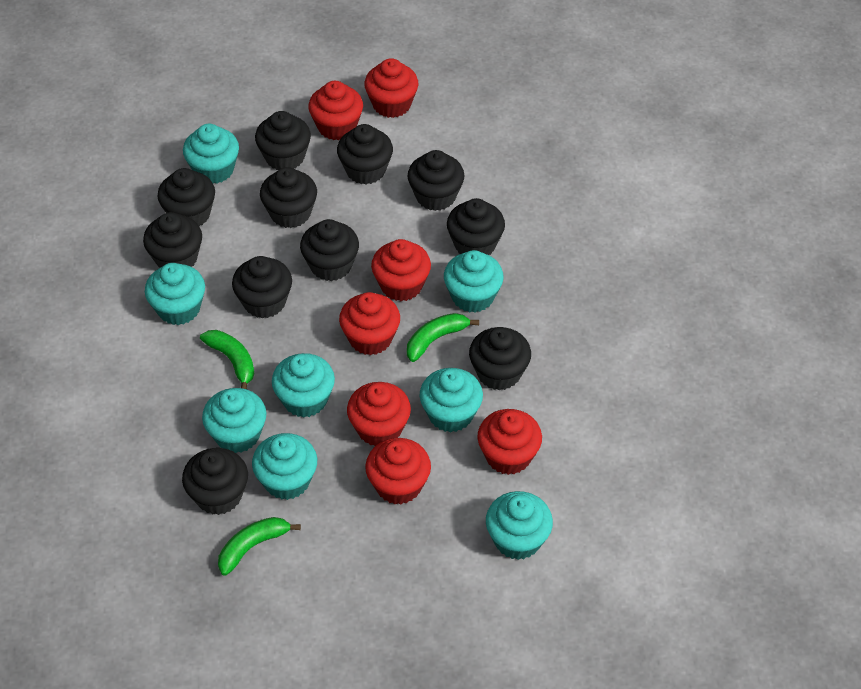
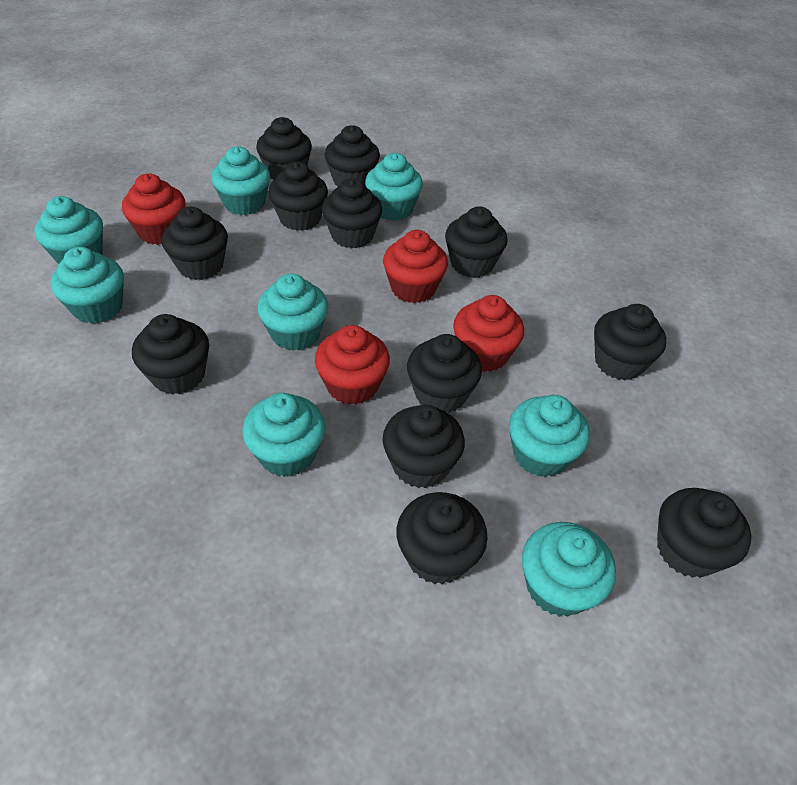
black cupcake: 11 -> 12
green banana: 3 -> 0
red cupcake: 7 -> 4

